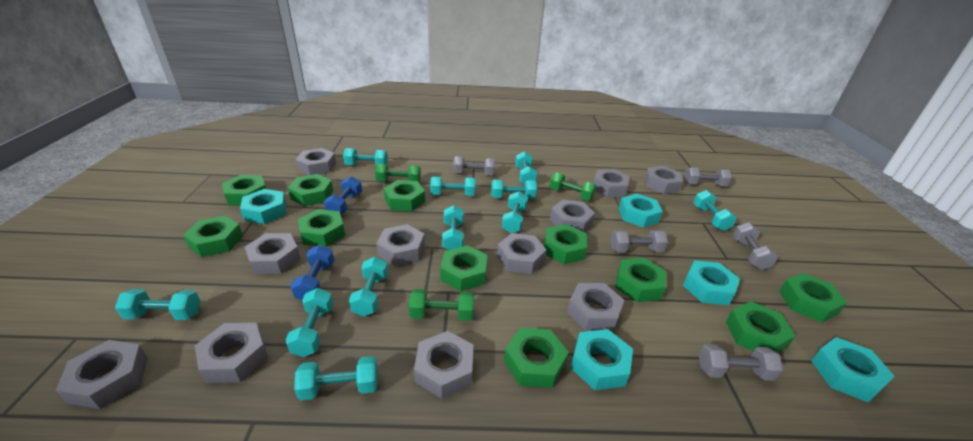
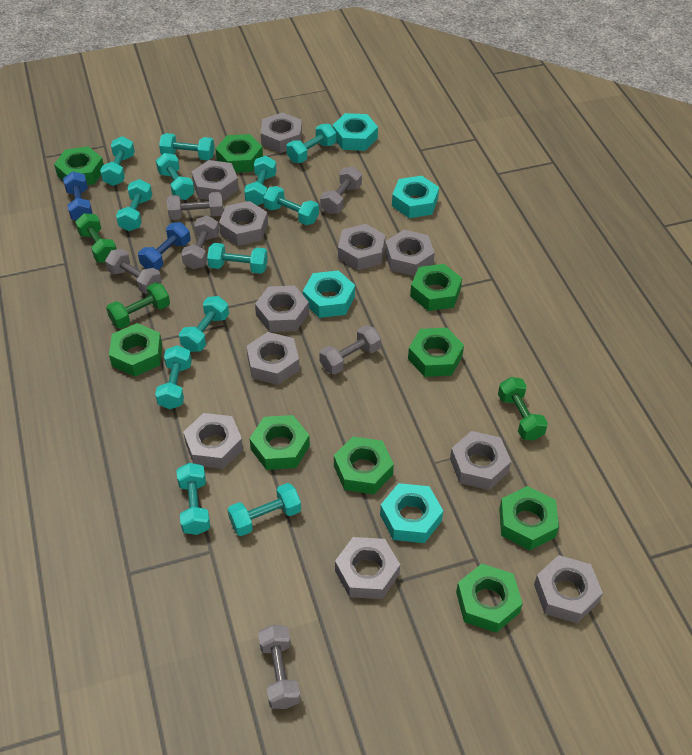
green nut: 11 -> 9
grey dumbbell: 5 -> 6
turquoise dumbbell: 11 -> 12
turquoise nut: 5 -> 4

